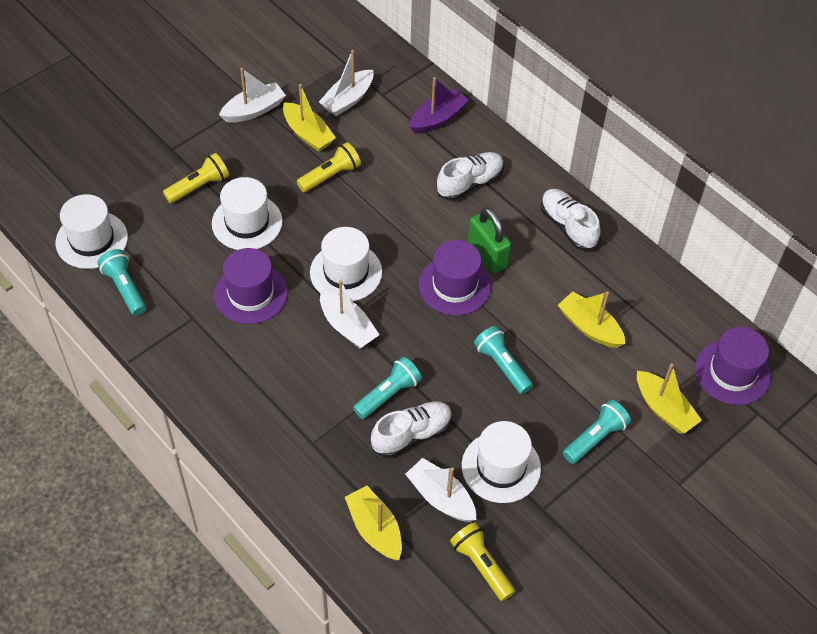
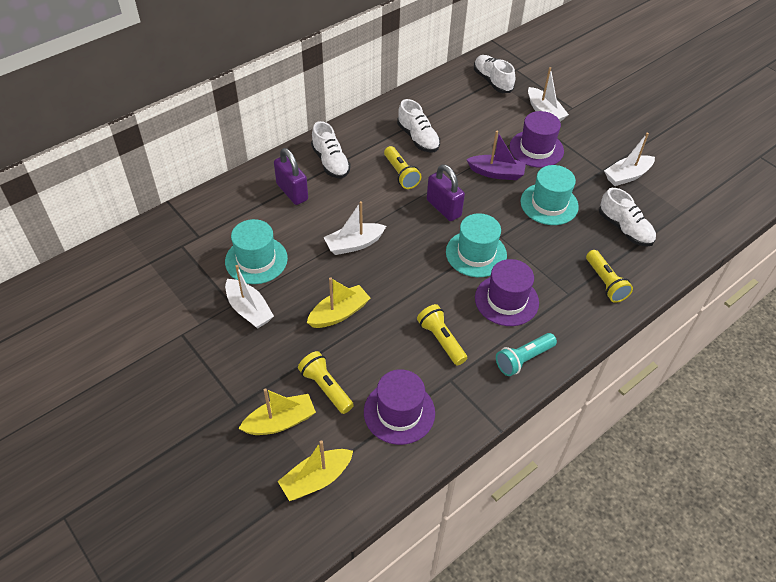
green padlock: 1 -> 0
purple padlock: 0 -> 2
turquoise flashlight: 4 -> 1
turquoise hat: 0 -> 3
white hat: 4 -> 0
white shoe: 3 -> 4
yellow boat: 4 -> 3
yellow flashlight: 3 -> 4

